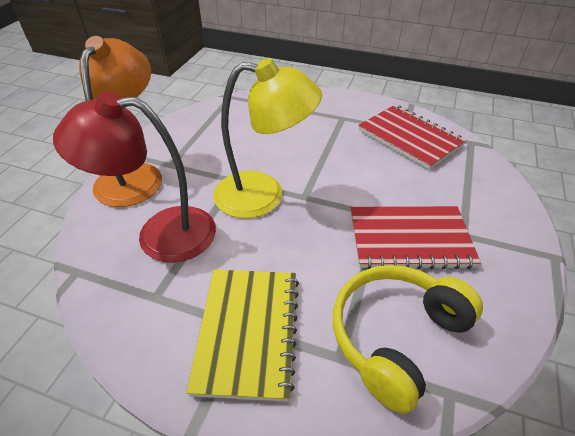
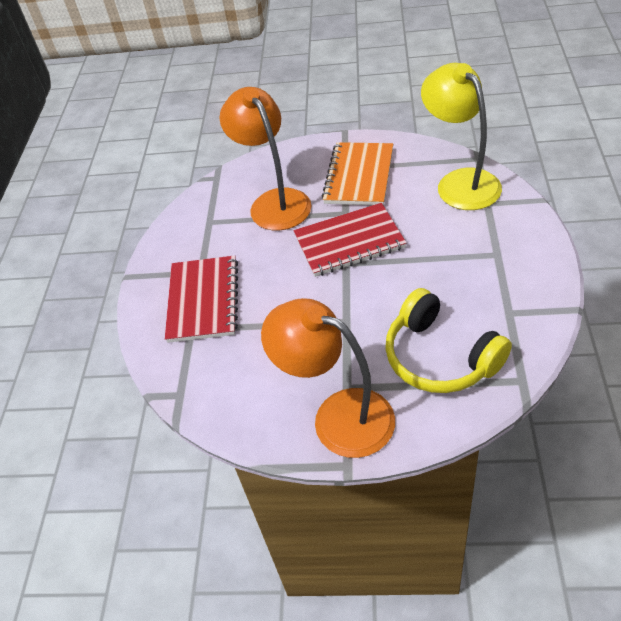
orange lamp: 1 -> 2
orange notebook: 0 -> 1
red lamp: 1 -> 0
yellow notebook: 1 -> 0

